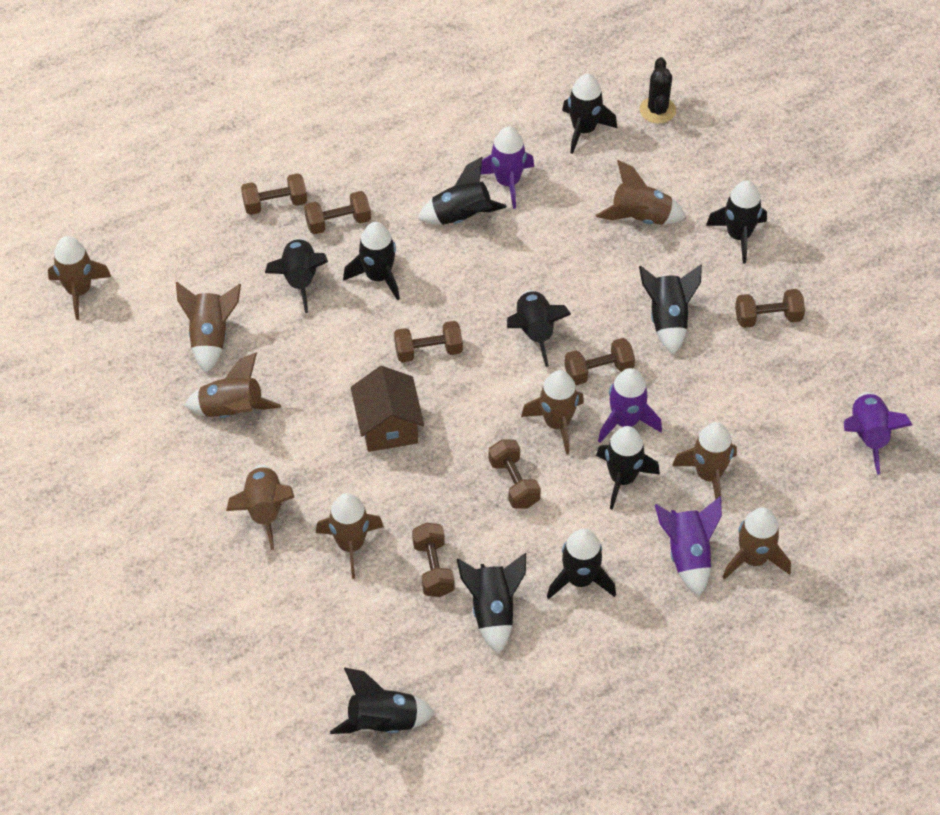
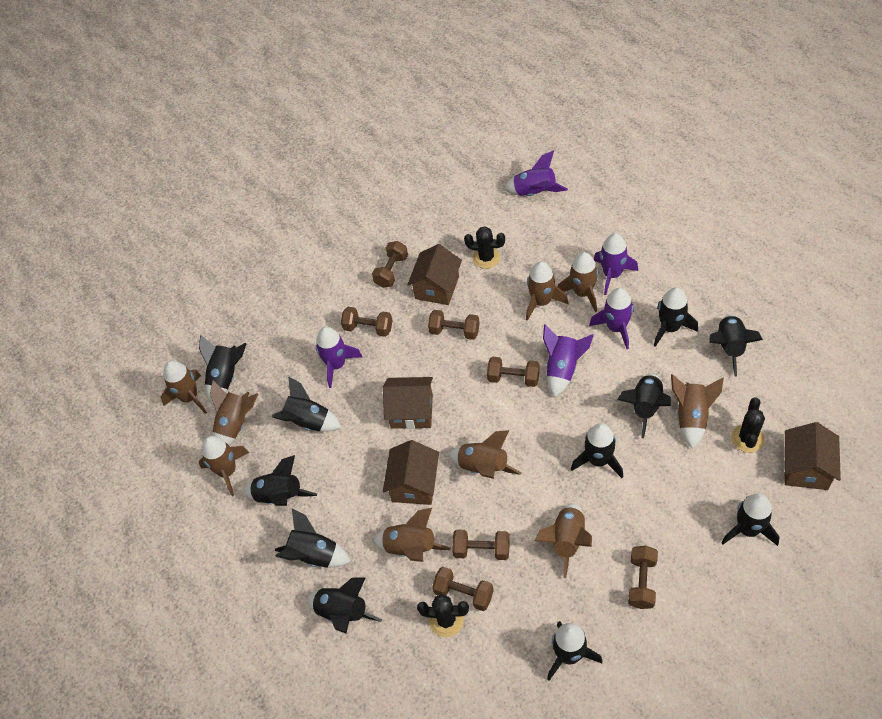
black cactus: 1 -> 3
brown house: 1 -> 4
purple rocket: 4 -> 5

